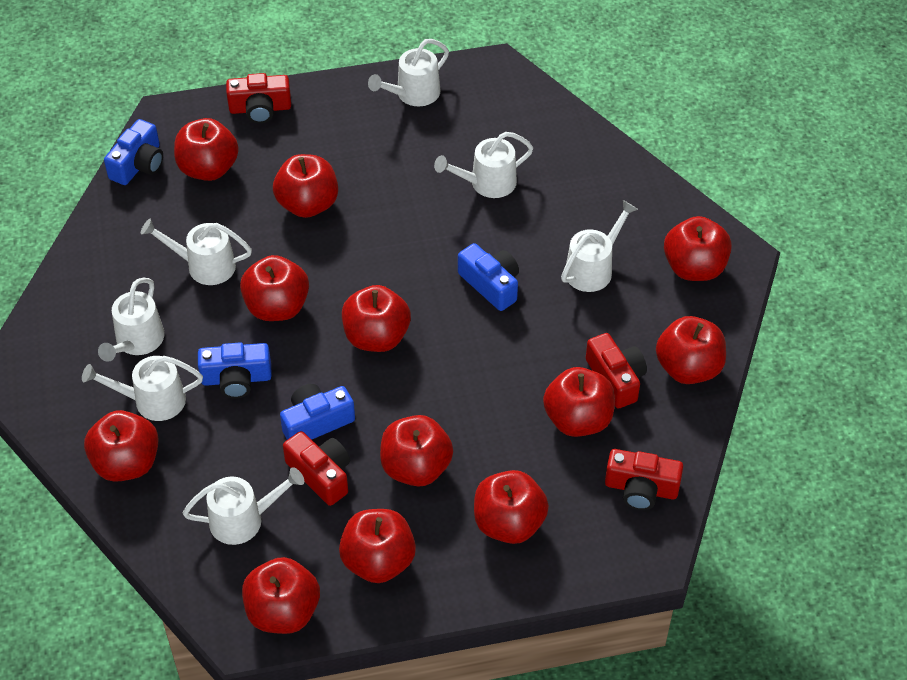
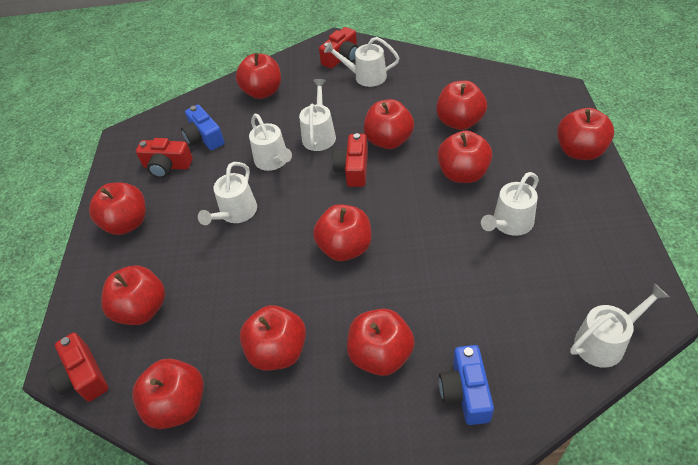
blue camera: 4 -> 2
red apple: 12 -> 11
white watering can: 7 -> 6

